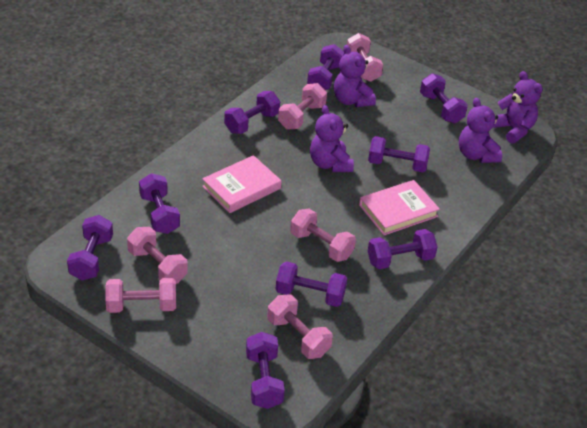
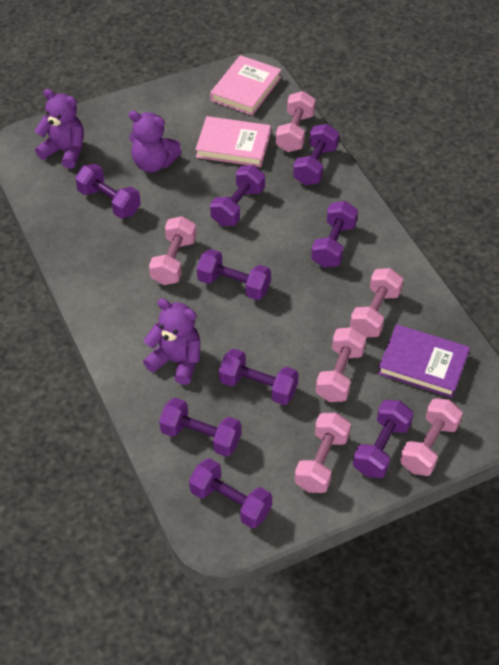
purple book: 0 -> 1
purple teddy bear: 4 -> 3

